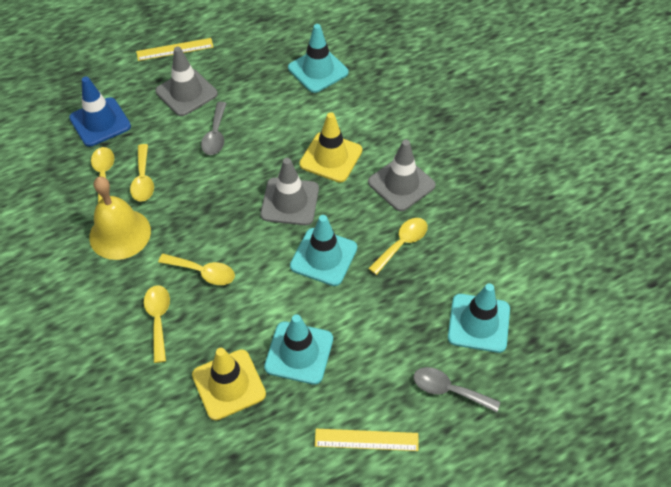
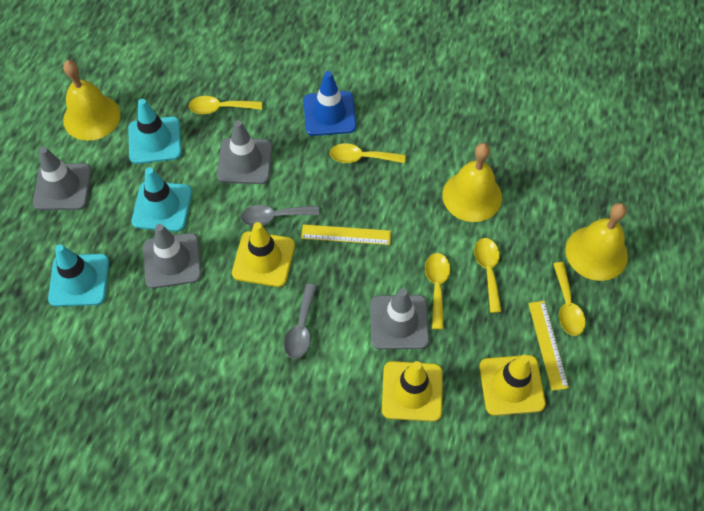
grey traffic cone: 3 -> 4
turquoise traffic cone: 4 -> 3
yellow bell: 1 -> 3
yellow traffic cone: 2 -> 3

